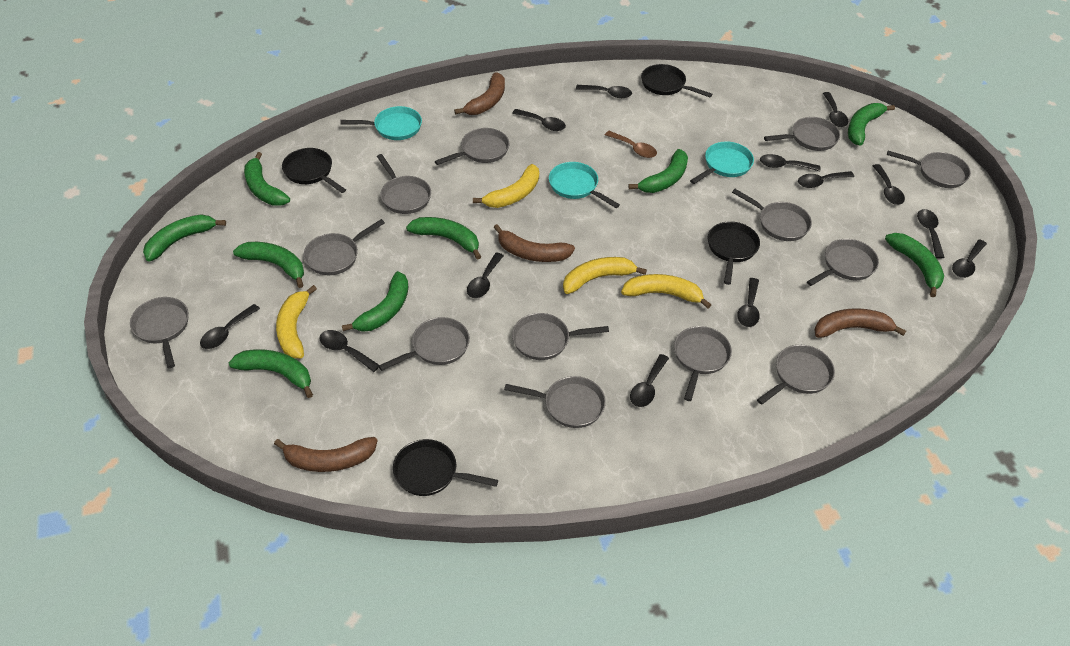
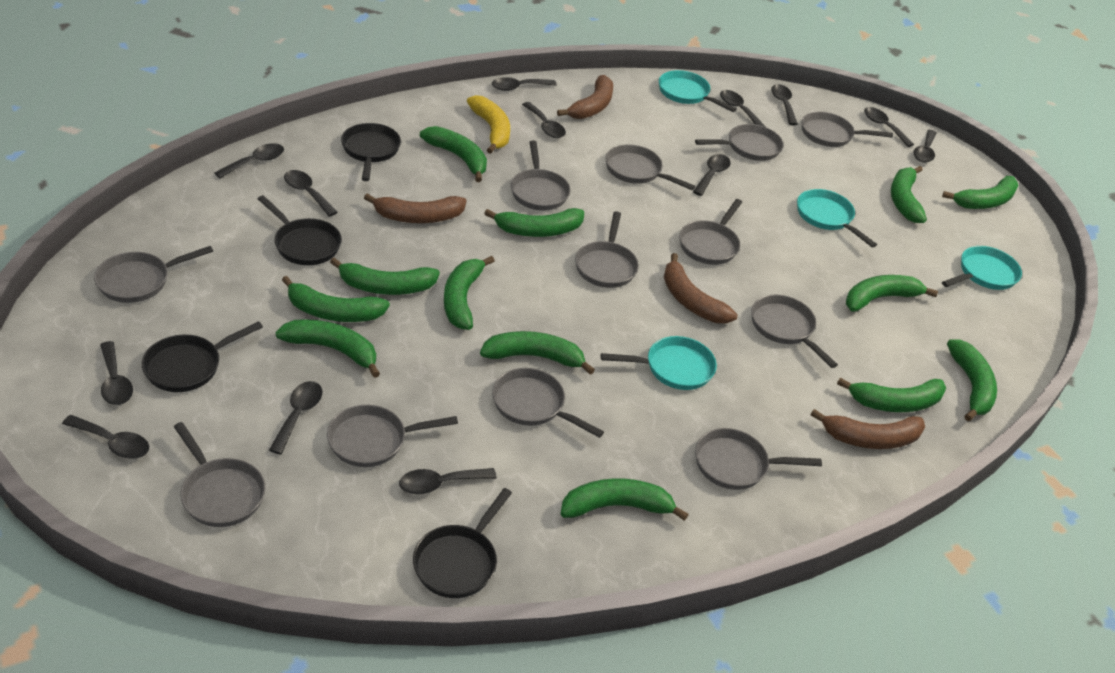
brown spoon: 1 -> 0
green banana: 9 -> 13
grey pan: 13 -> 12
turquoise pan: 3 -> 4
yellow banana: 4 -> 1

